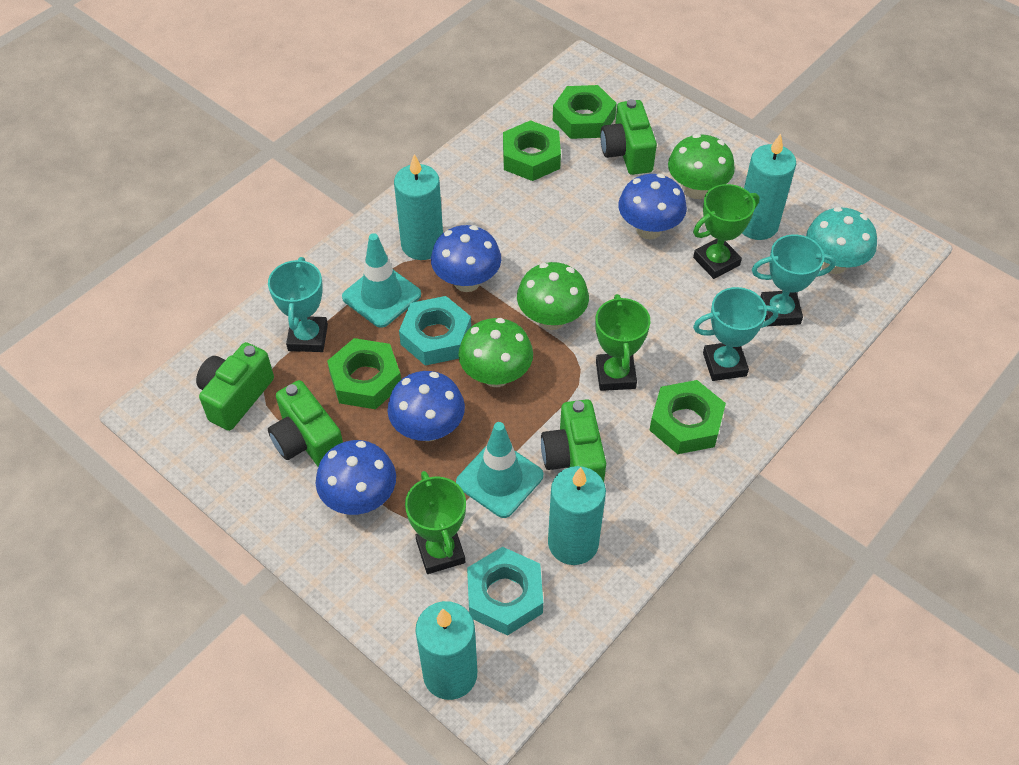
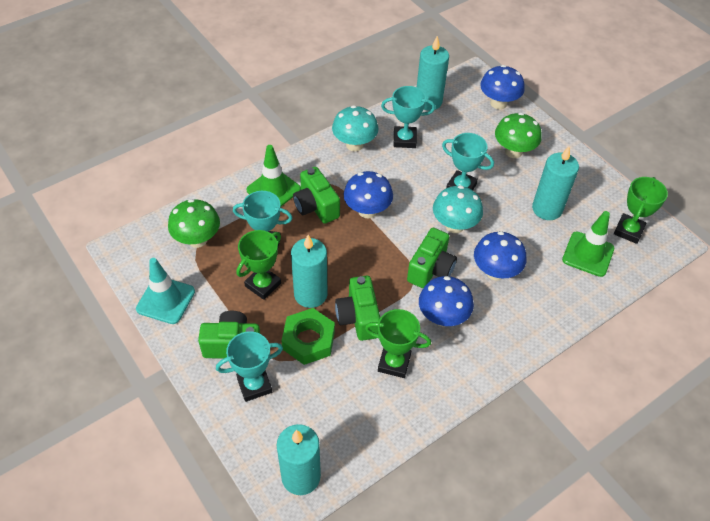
green mushroom: 3 -> 2
green nut: 4 -> 1
green traffic cone: 0 -> 2
turquoise mushroom: 1 -> 2
turquoise nut: 2 -> 0
turquoise traffic cone: 2 -> 1
turquoise trophy: 3 -> 4

